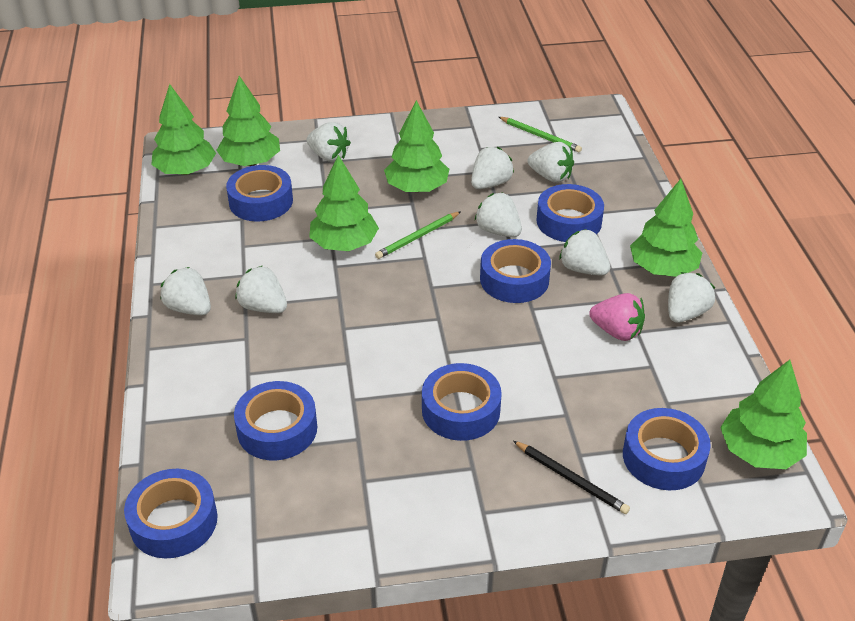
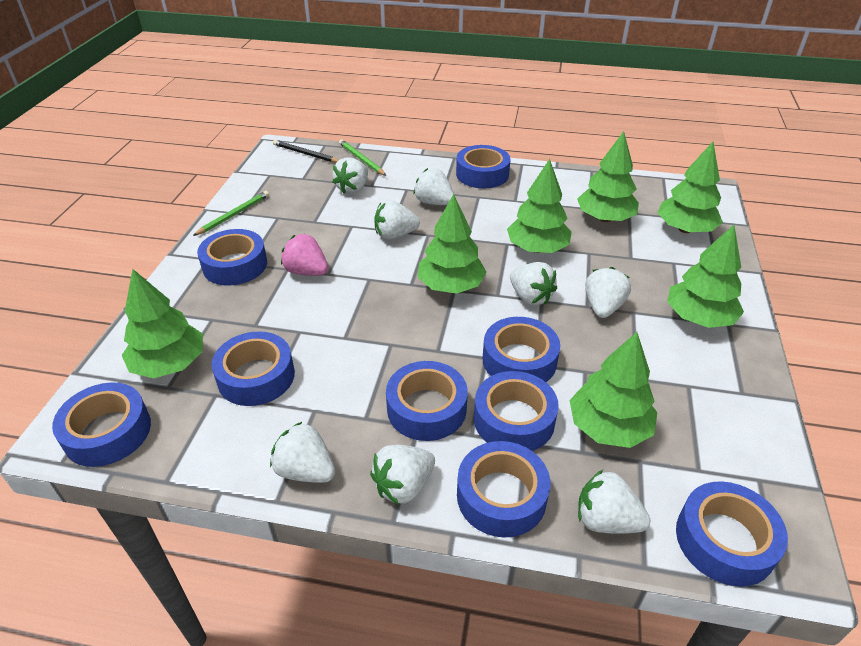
blue tape: 7 -> 9
green tree: 6 -> 7

